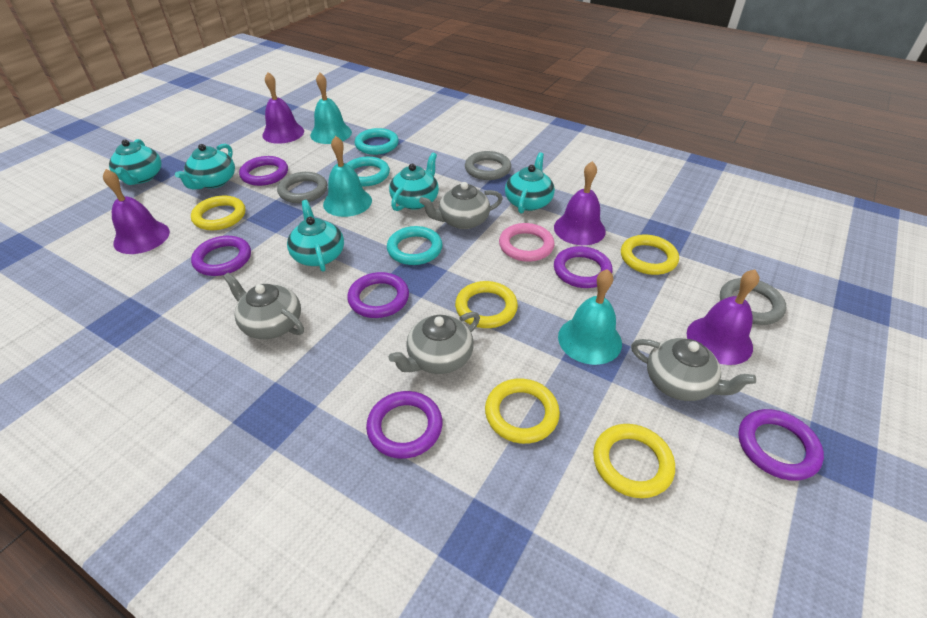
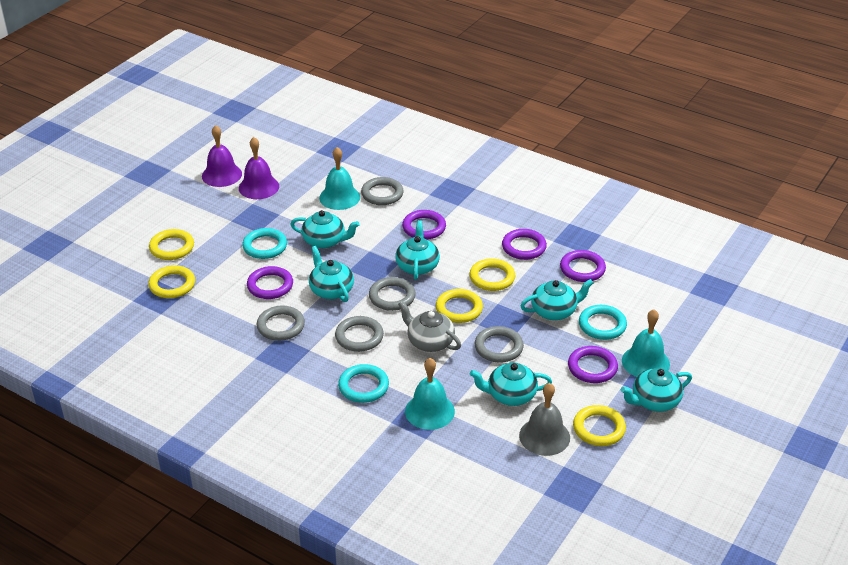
grey bell: 0 -> 1
grey ring: 3 -> 5
grey teapot: 4 -> 1
pink ring: 1 -> 0
purple bell: 4 -> 2
purple ring: 6 -> 5
turquoise teapot: 5 -> 6

